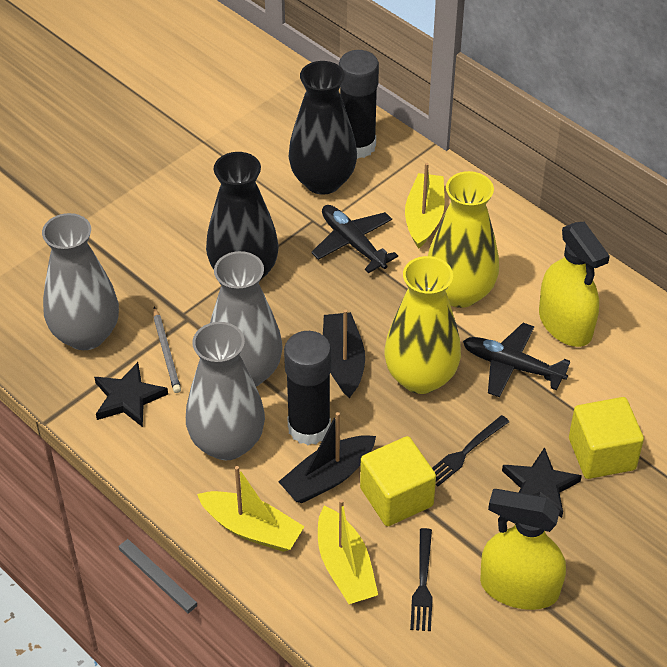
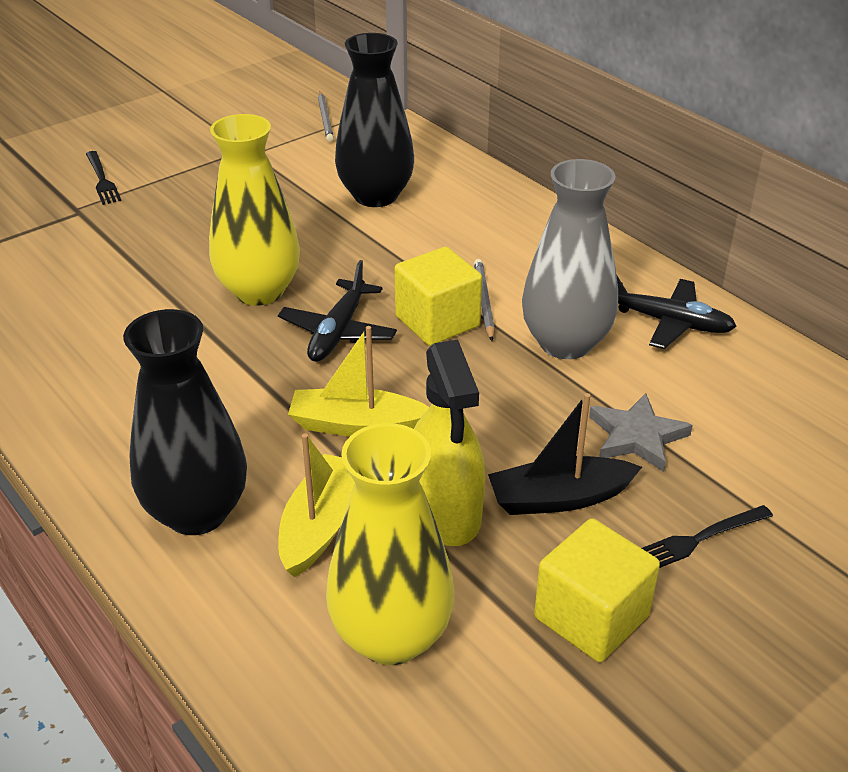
black boat: 2 -> 1
black glue stick: 2 -> 0
black star: 2 -> 0
grey pencil: 1 -> 2
grey star: 0 -> 1
grey vase: 3 -> 1
yellow boat: 3 -> 2
yellow spray bottle: 2 -> 1

